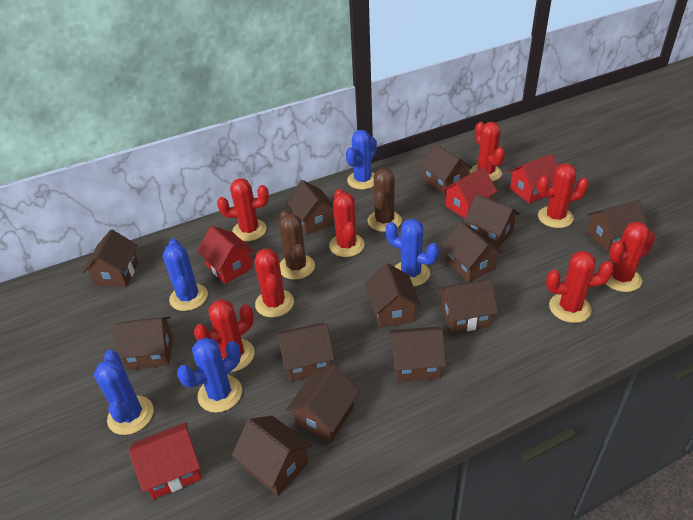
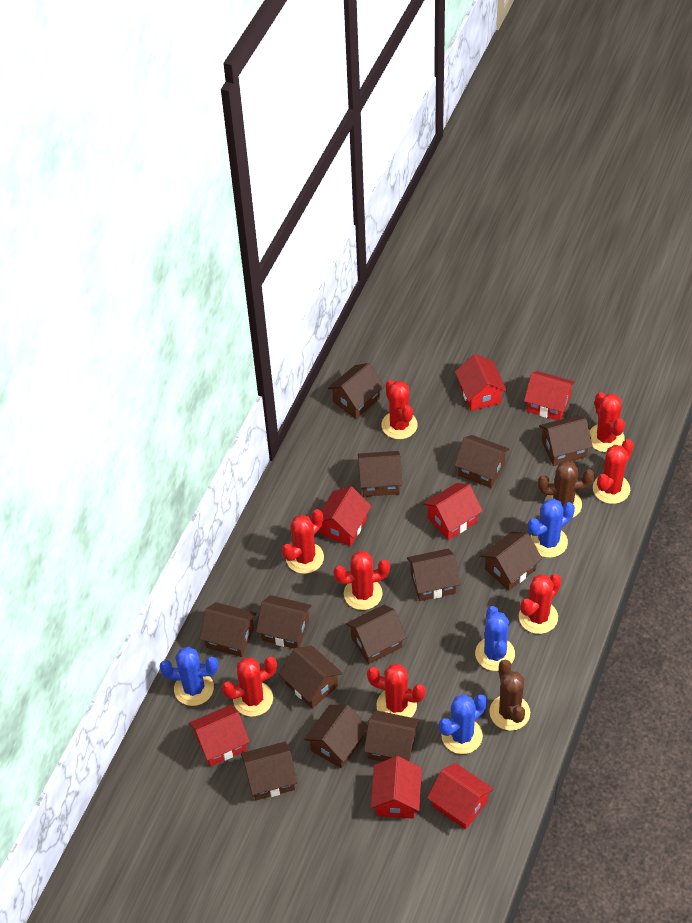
blue cactus: 5 -> 4
red house: 4 -> 7

